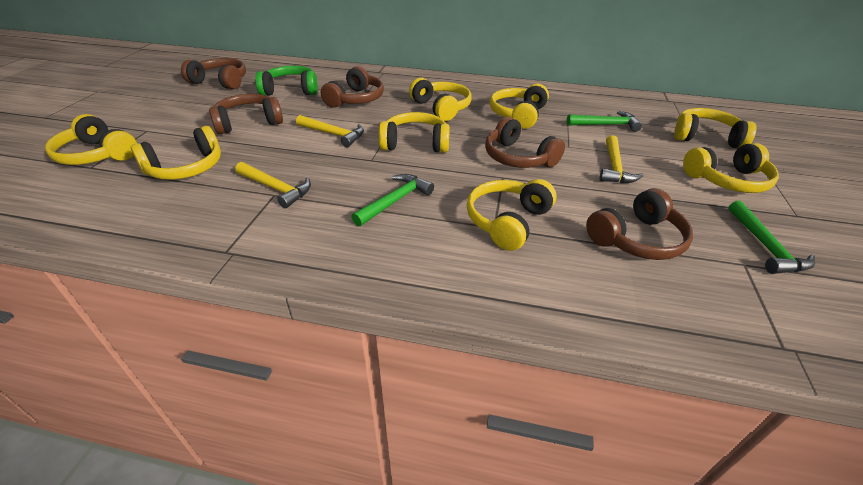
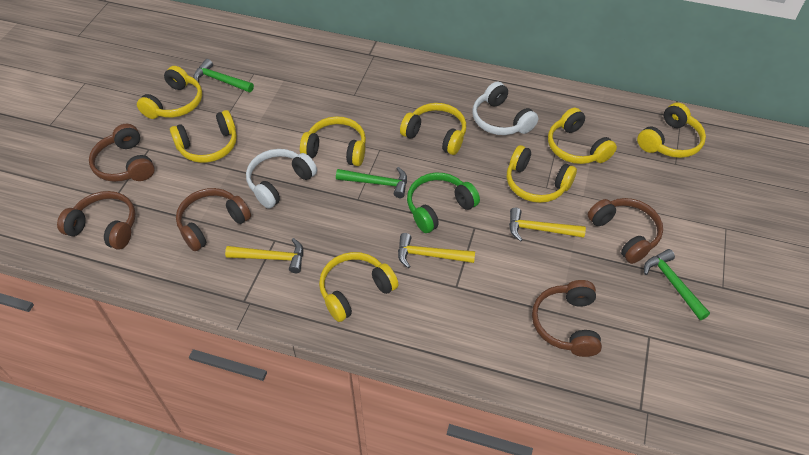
white headphones: 0 -> 2

